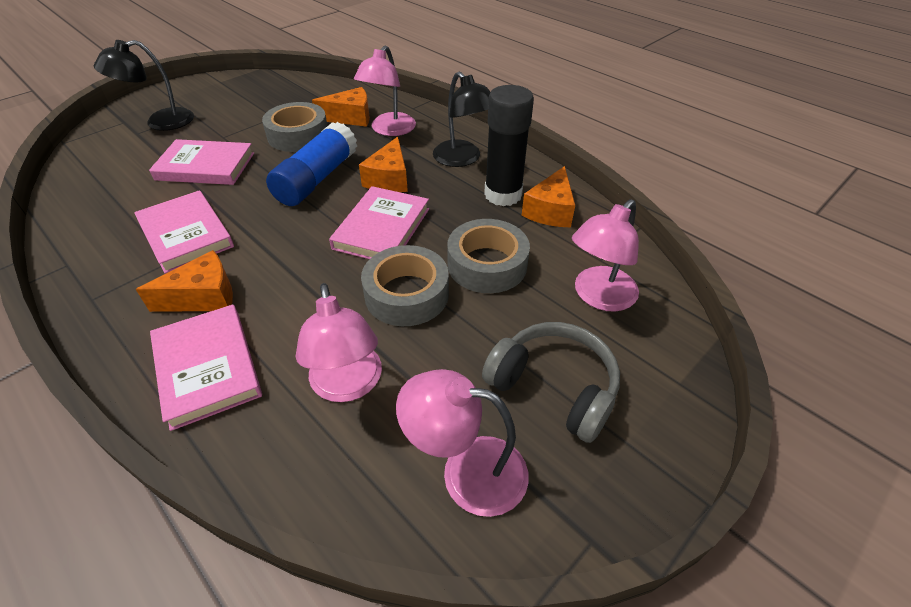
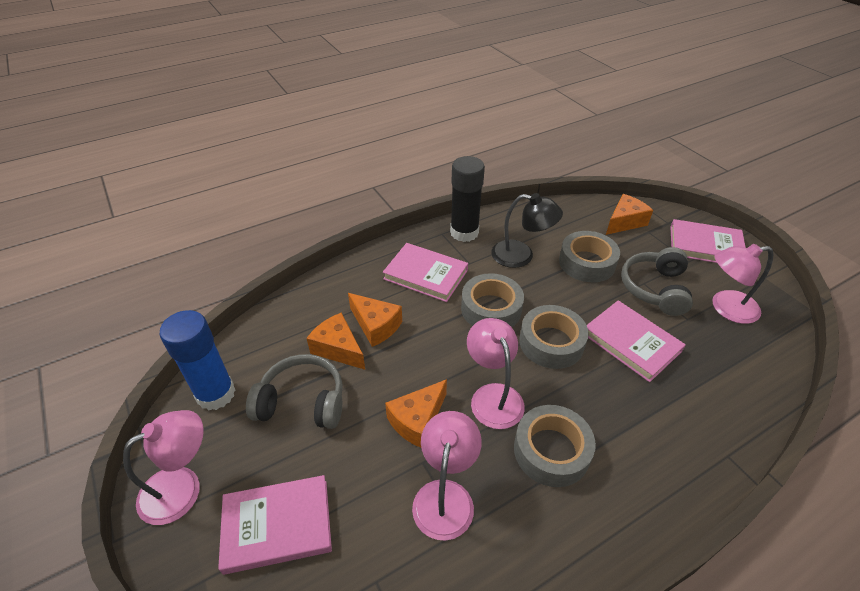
black lamp: 2 -> 1
grey headphones: 1 -> 2
grey tape: 3 -> 4

